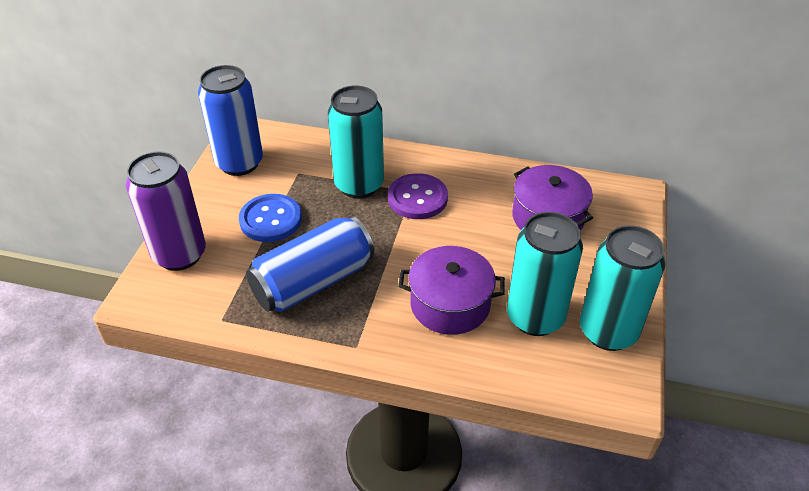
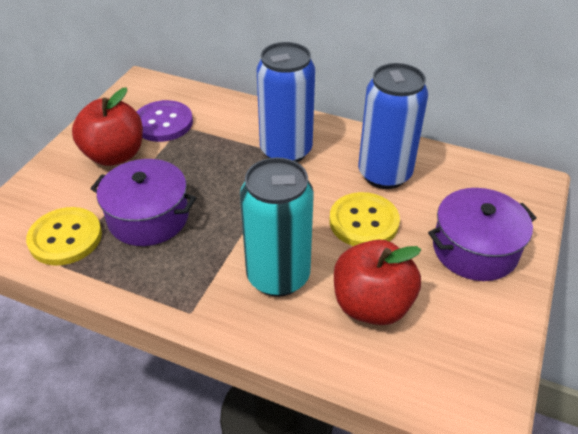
blue button: 1 -> 0
purple can: 1 -> 0
red apple: 0 -> 2
turquoise can: 3 -> 1
yellow button: 0 -> 2

